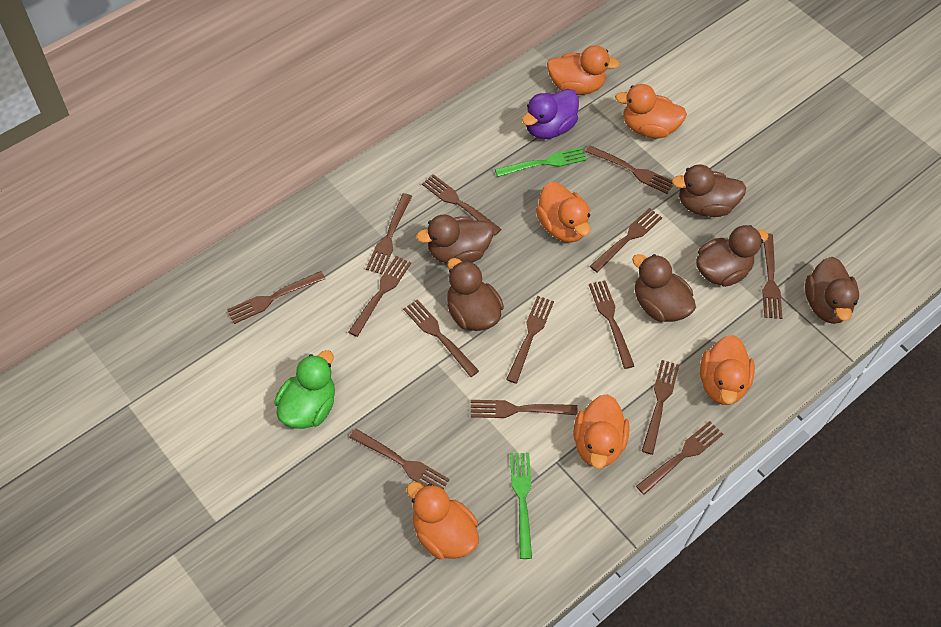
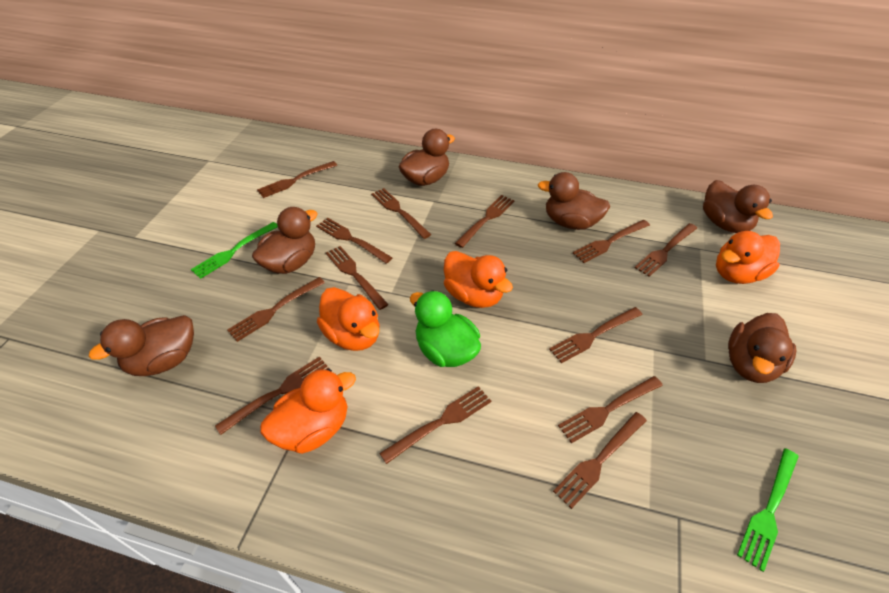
brown fork: 14 -> 13
orange duck: 6 -> 4
purple duck: 1 -> 0

